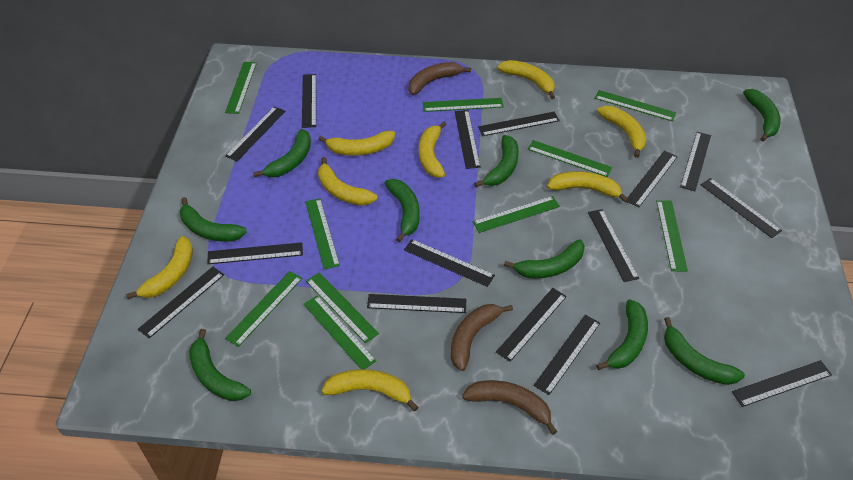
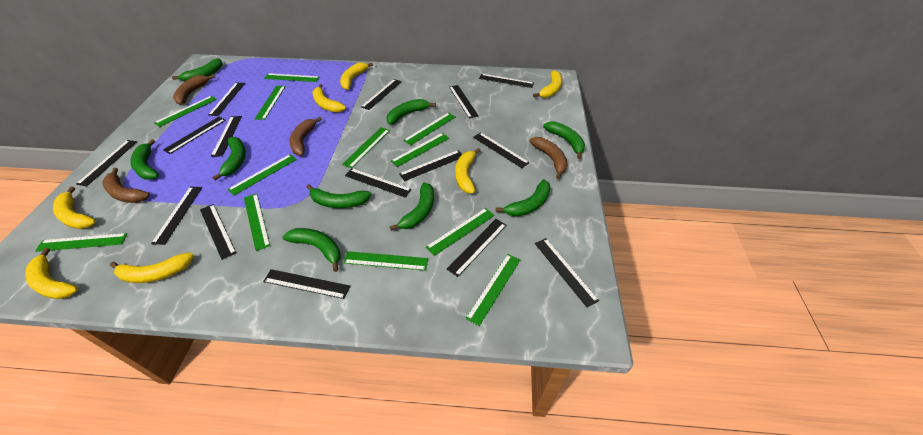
brown banana: 3 -> 4
green ruler: 10 -> 12
yellow banana: 8 -> 7

